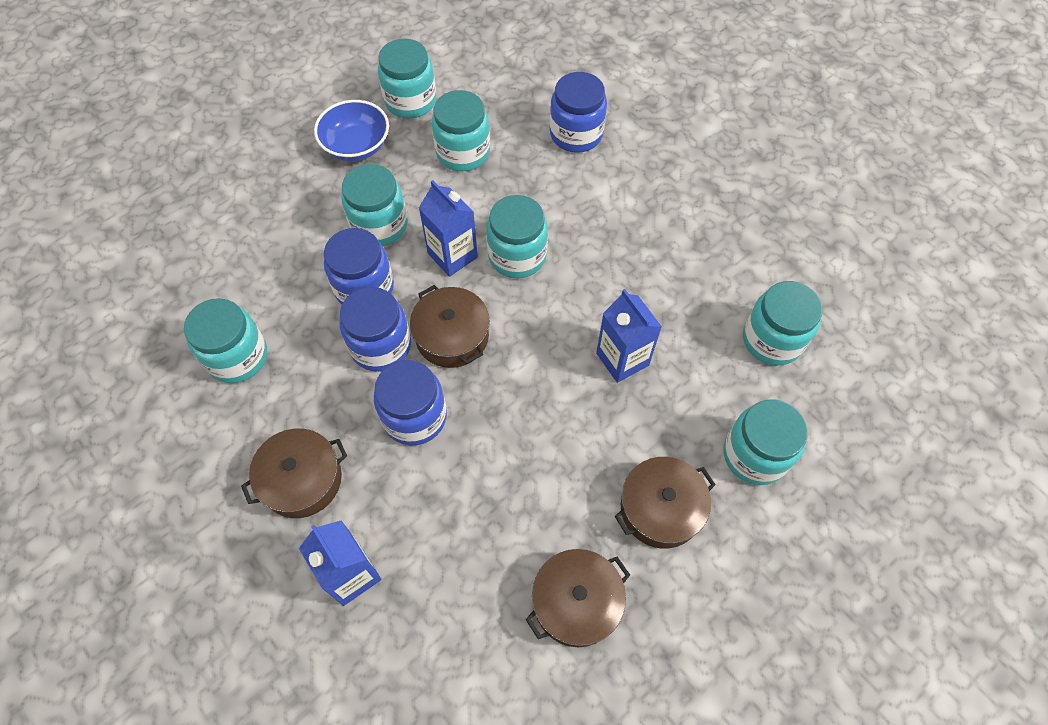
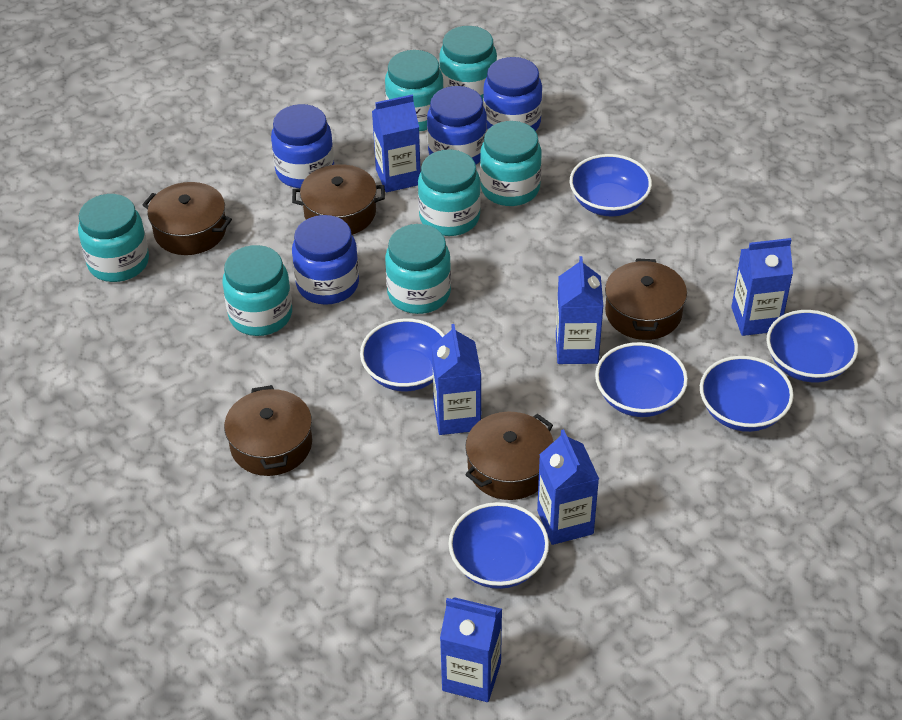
blue bowl: 1 -> 6
blue carton: 3 -> 6
brown pot: 4 -> 5

